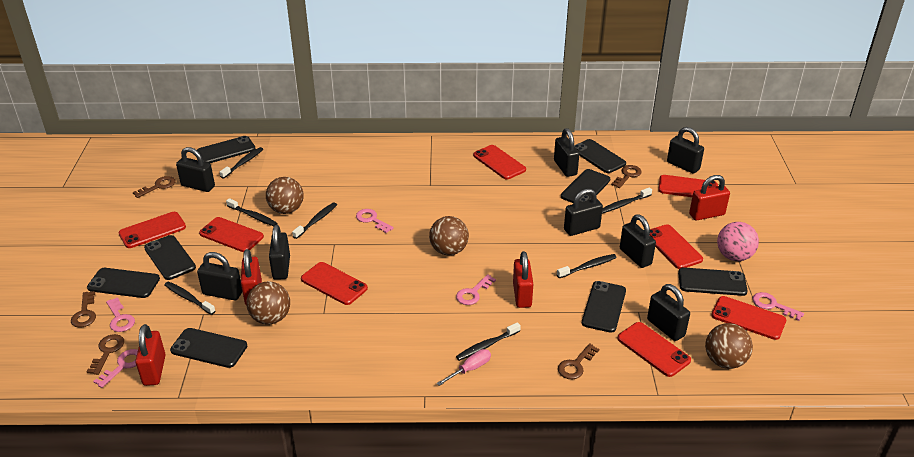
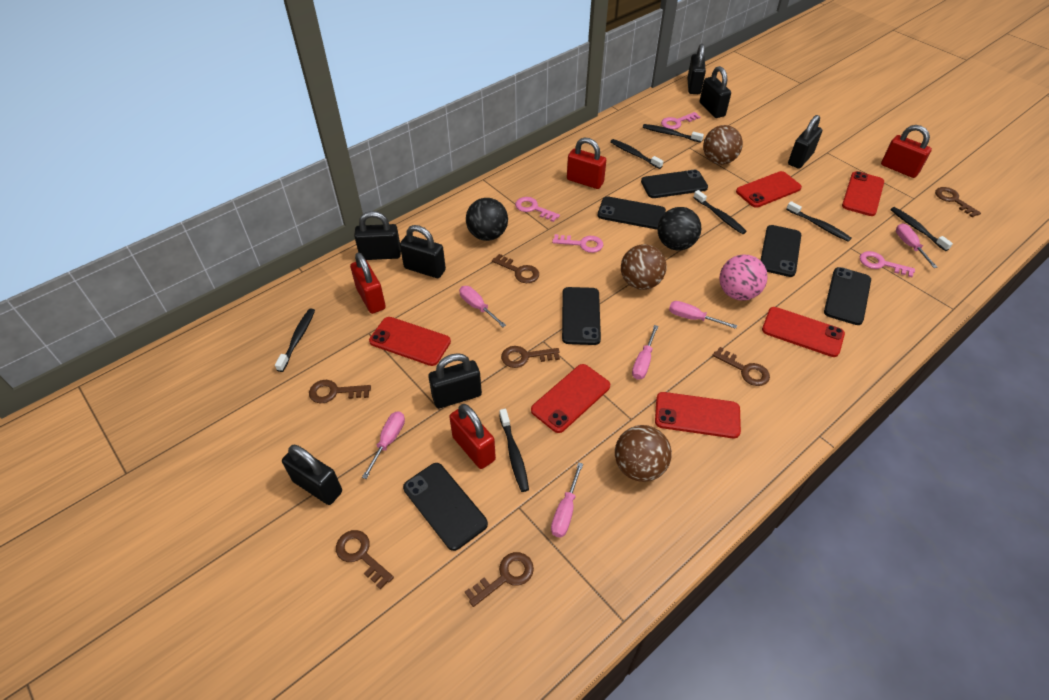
black ball: 0 -> 2
black padlock: 8 -> 7
black phone: 8 -> 6
brown ball: 4 -> 3
brown key: 5 -> 7
pink key: 5 -> 4
pink screwdriver: 1 -> 6
red phone: 8 -> 6

